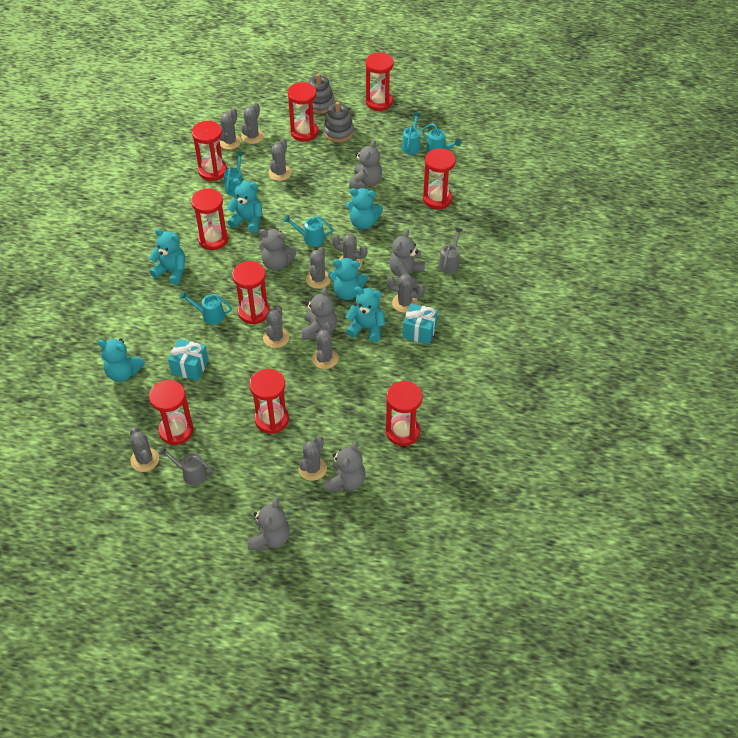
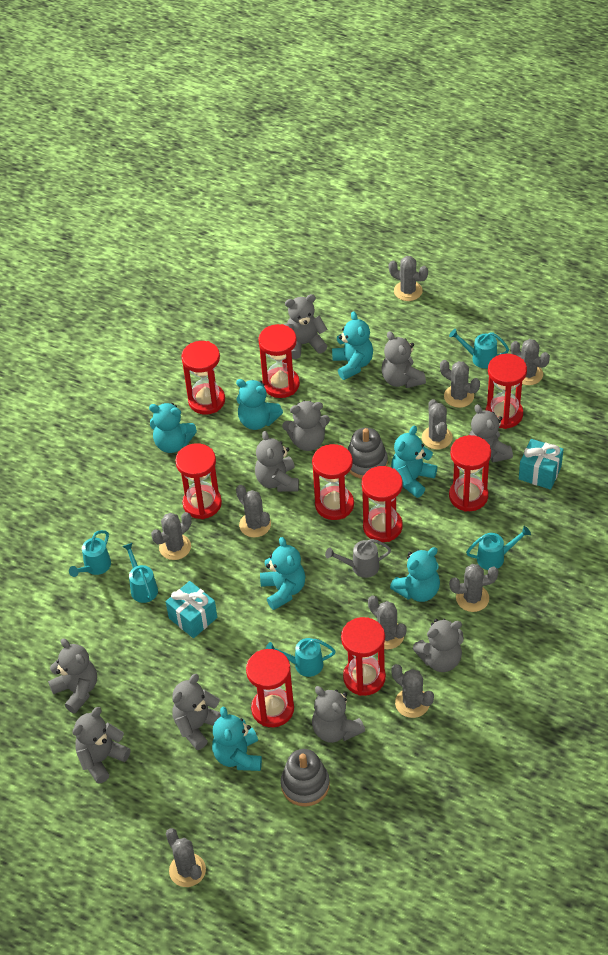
grey teddy bear: 6 -> 10
grey watering can: 2 -> 1
turquoise teddy bear: 6 -> 7

